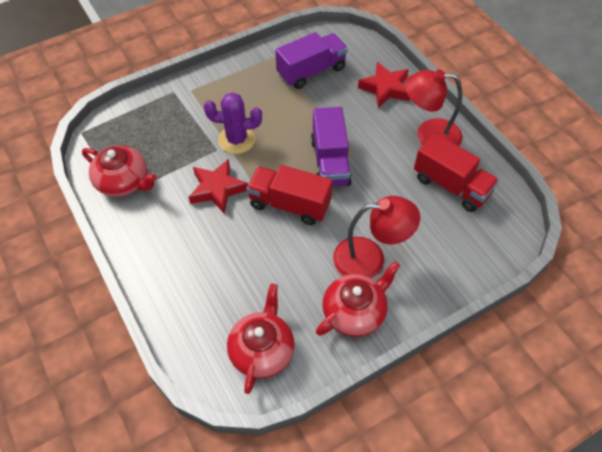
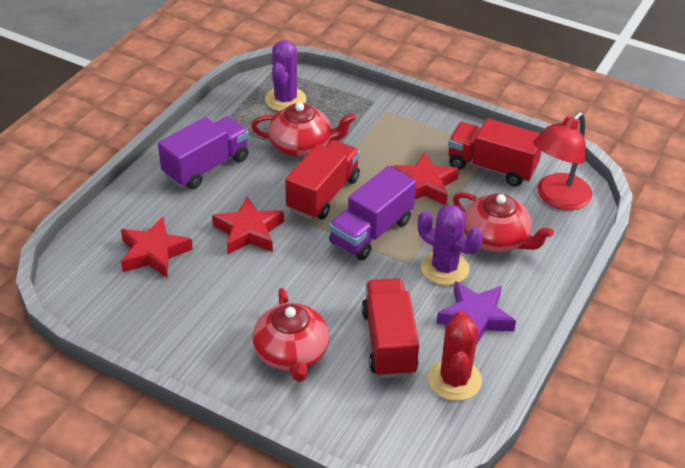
purple cactus: 1 -> 2
purple star: 0 -> 1
red cactus: 0 -> 1
red lamp: 2 -> 1
red star: 2 -> 3
red truck: 2 -> 3

